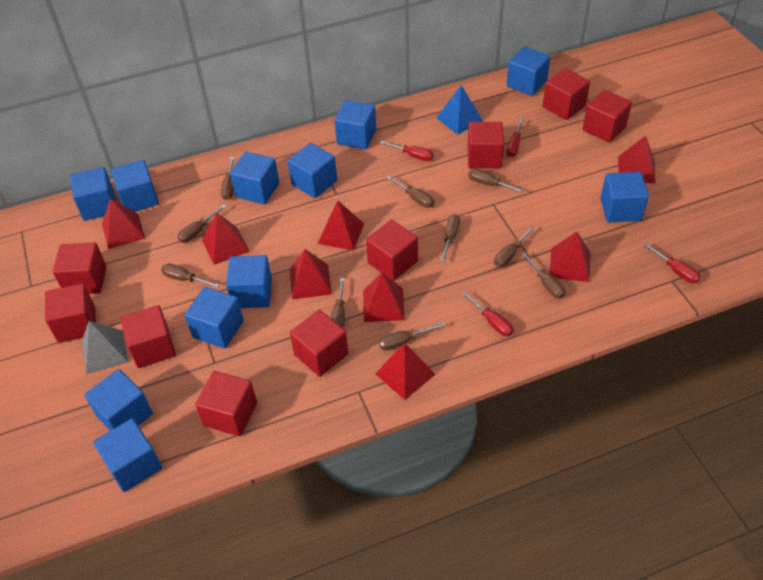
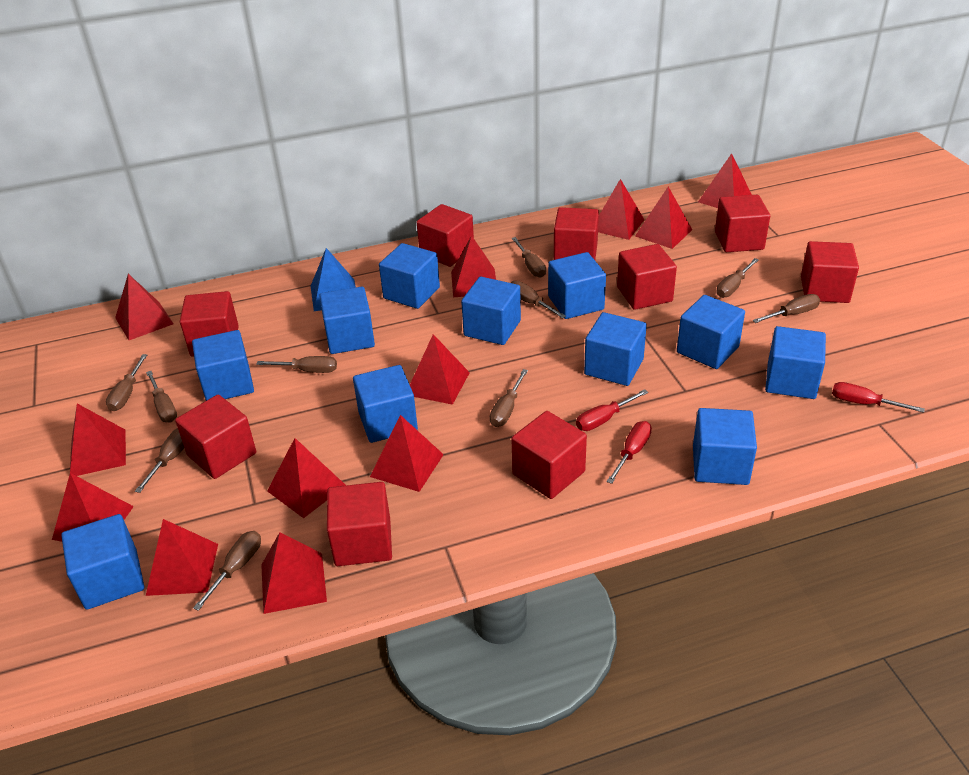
grey pyramid: 1 -> 0
red pyramid: 8 -> 12
red screwdriver: 4 -> 3

